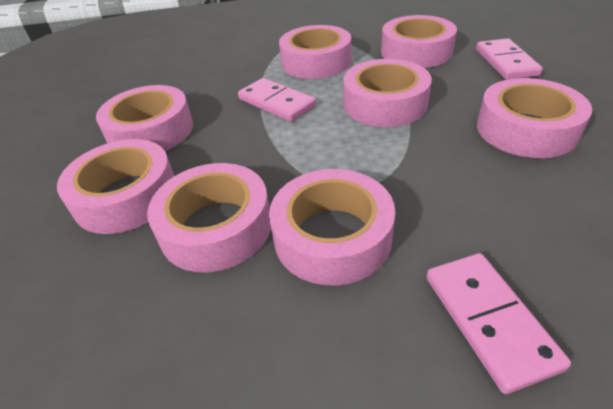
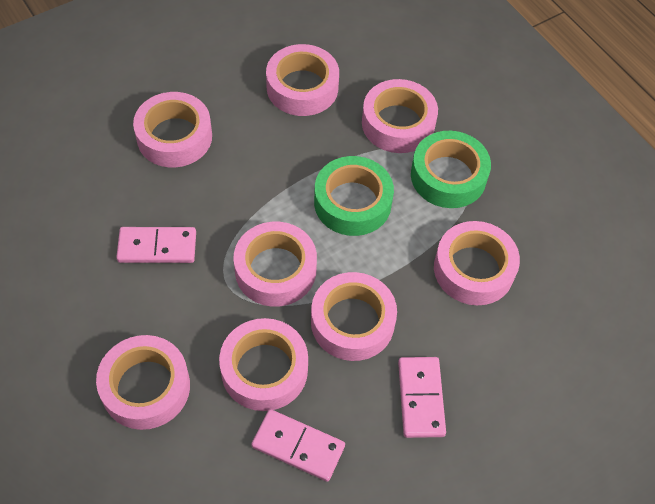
green tape: 0 -> 2

